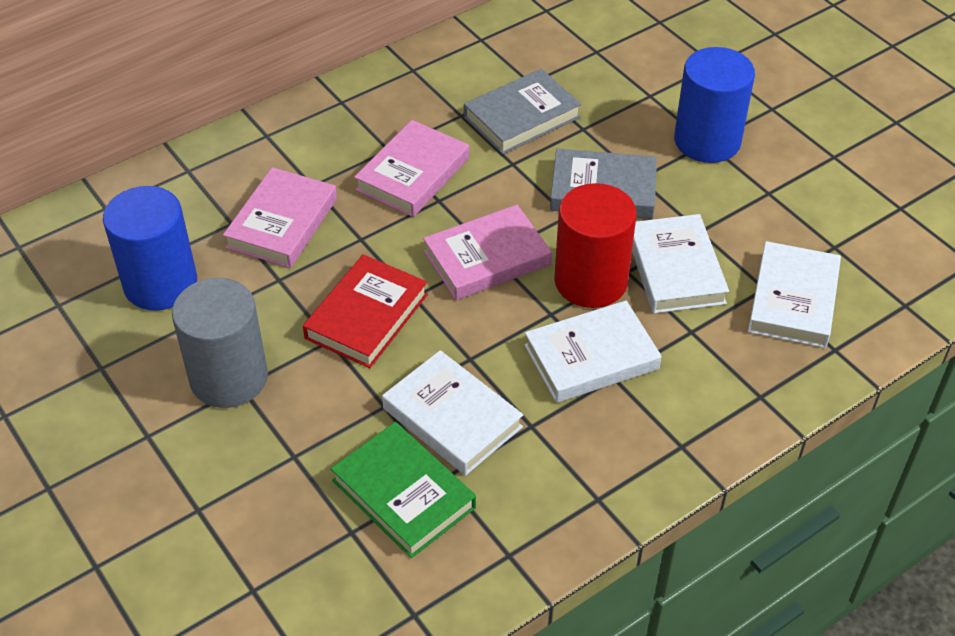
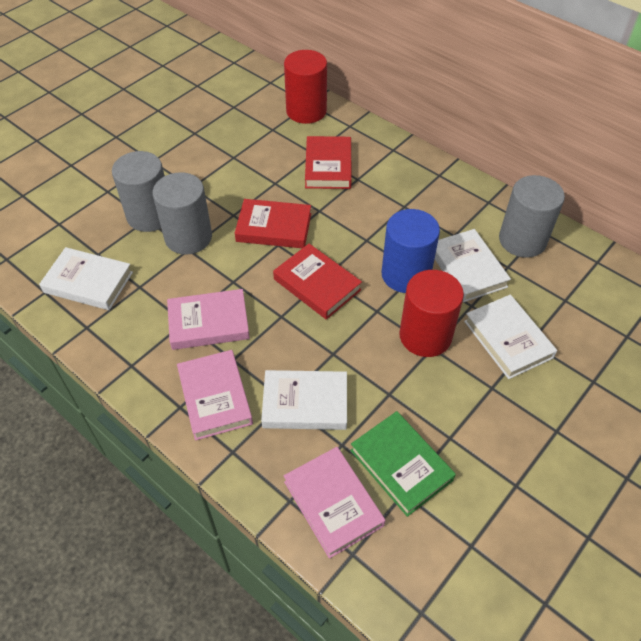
blue cylinder: 2 -> 1
grey book: 2 -> 0
grey cylinder: 1 -> 3
red book: 1 -> 3
red cylinder: 1 -> 2

